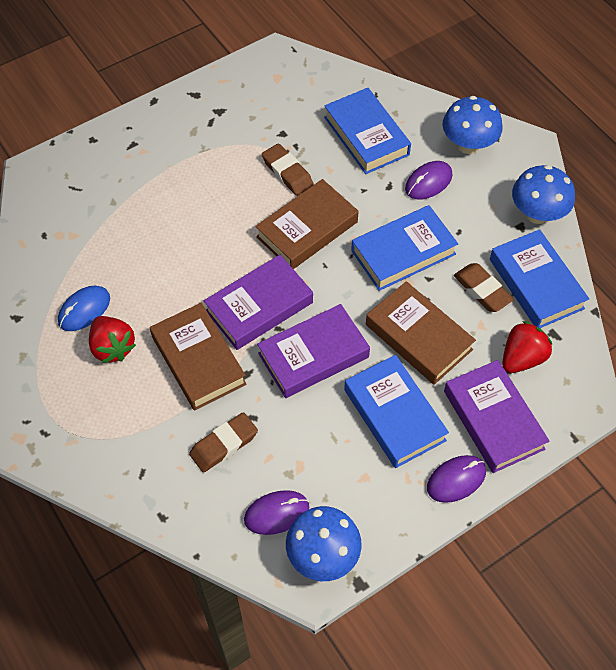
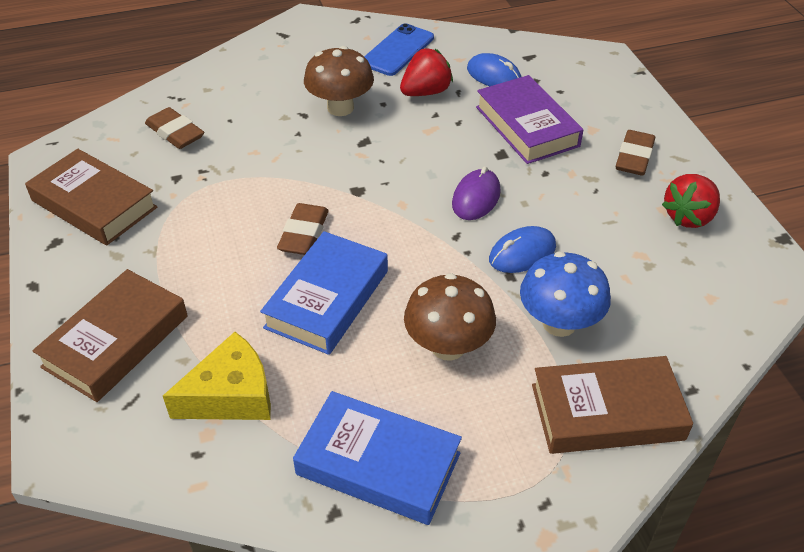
blue book: 4 -> 2
blue mouse: 1 -> 2
blue mushroom: 3 -> 1
blue phone: 0 -> 1
brown mushroom: 0 -> 2
purple book: 3 -> 1
purple mouse: 3 -> 1
yellow cheese: 0 -> 1

